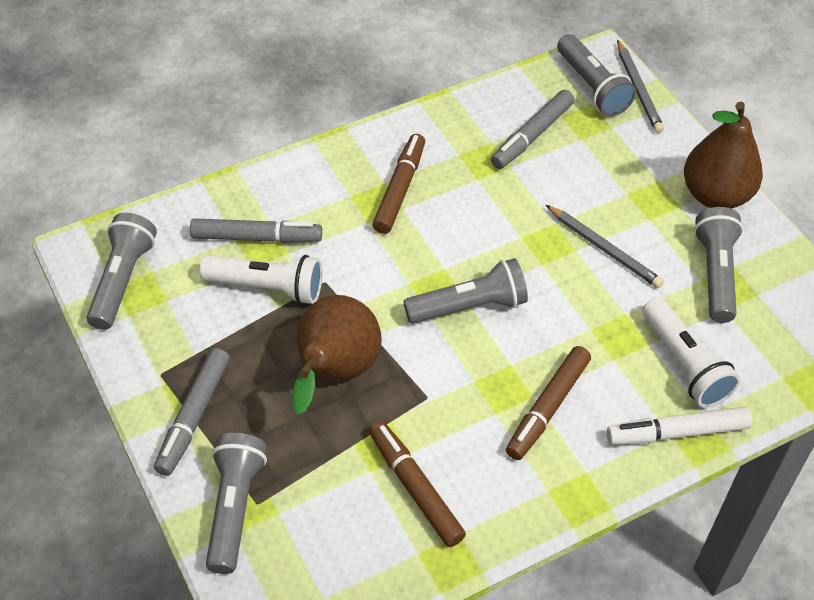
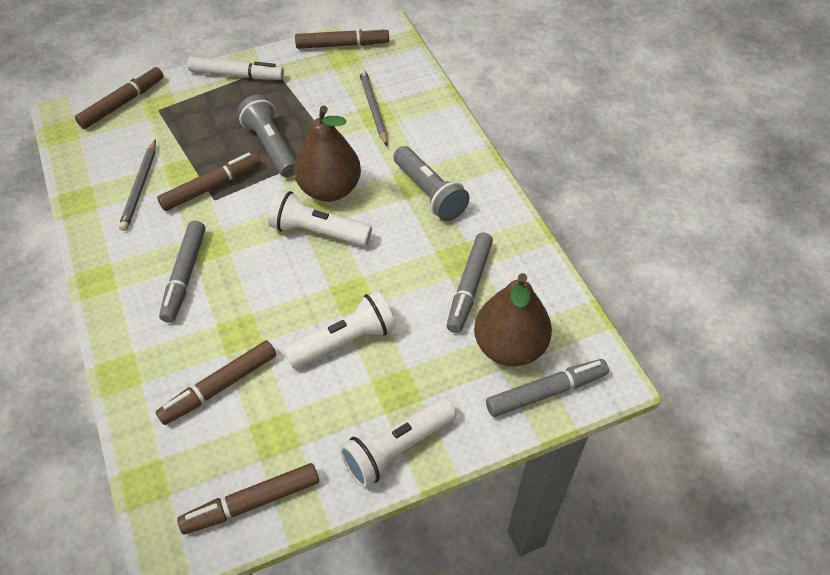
brown marker: 3 -> 5
grey flashlight: 5 -> 2
white flashlight: 2 -> 3

